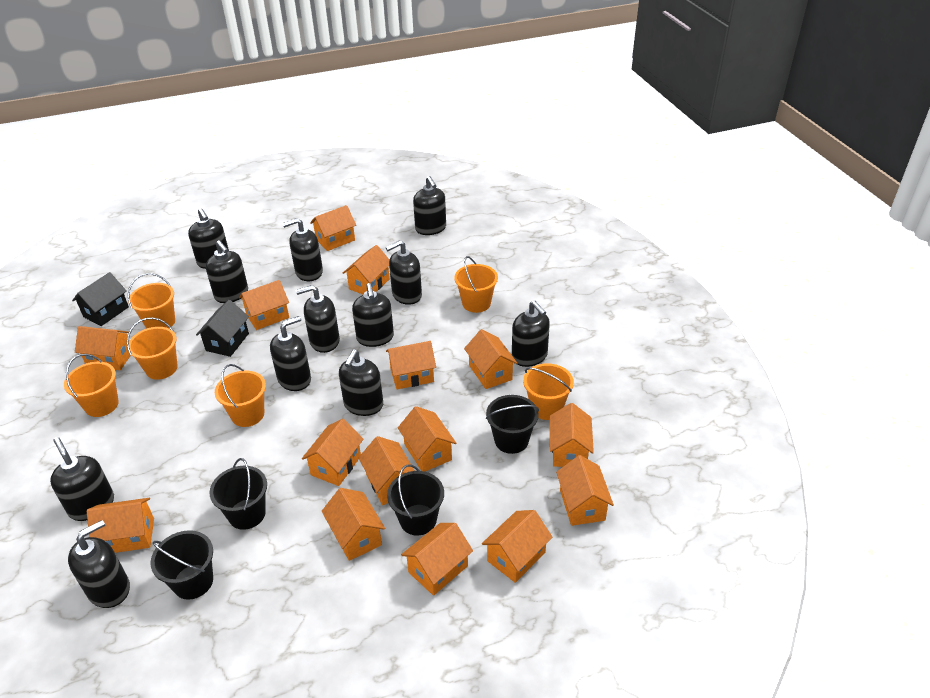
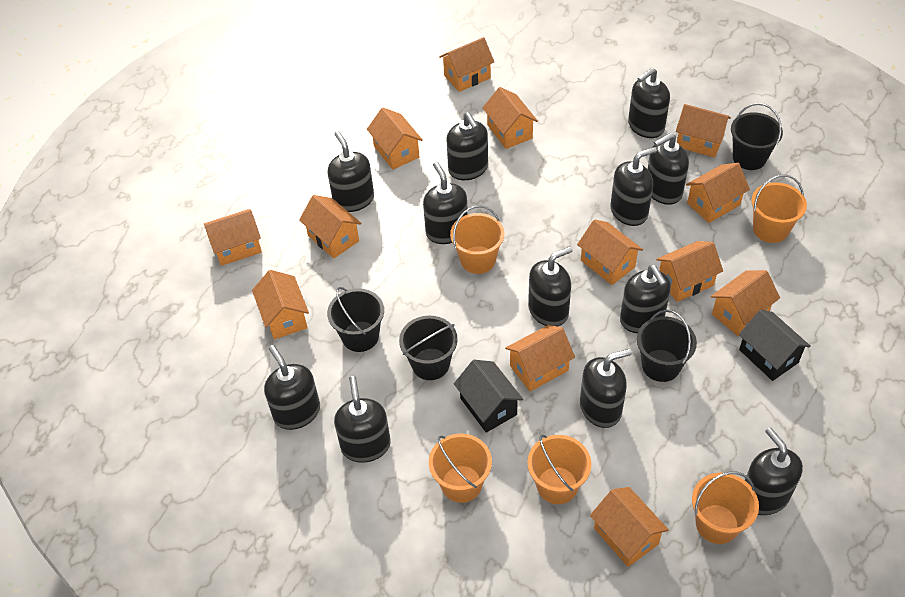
orange bucket: 6 -> 5
orange house: 15 -> 13

